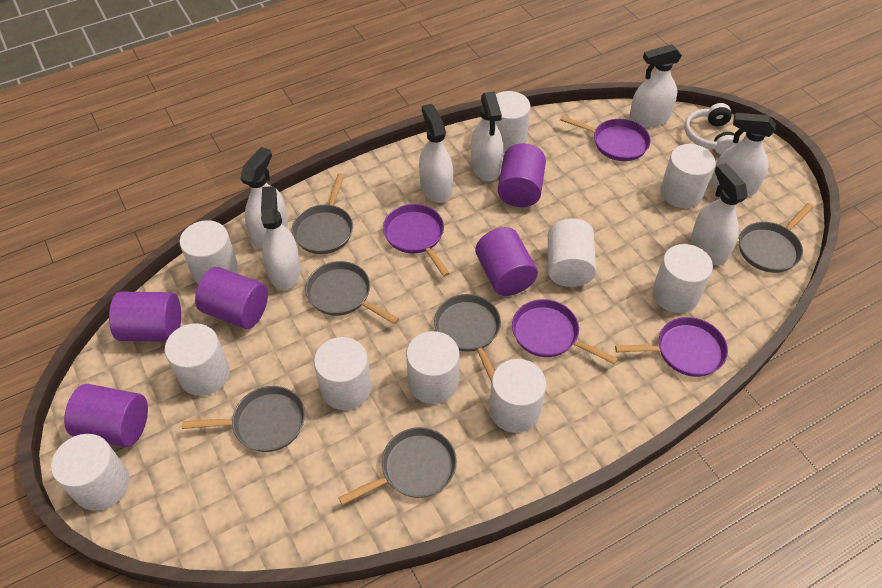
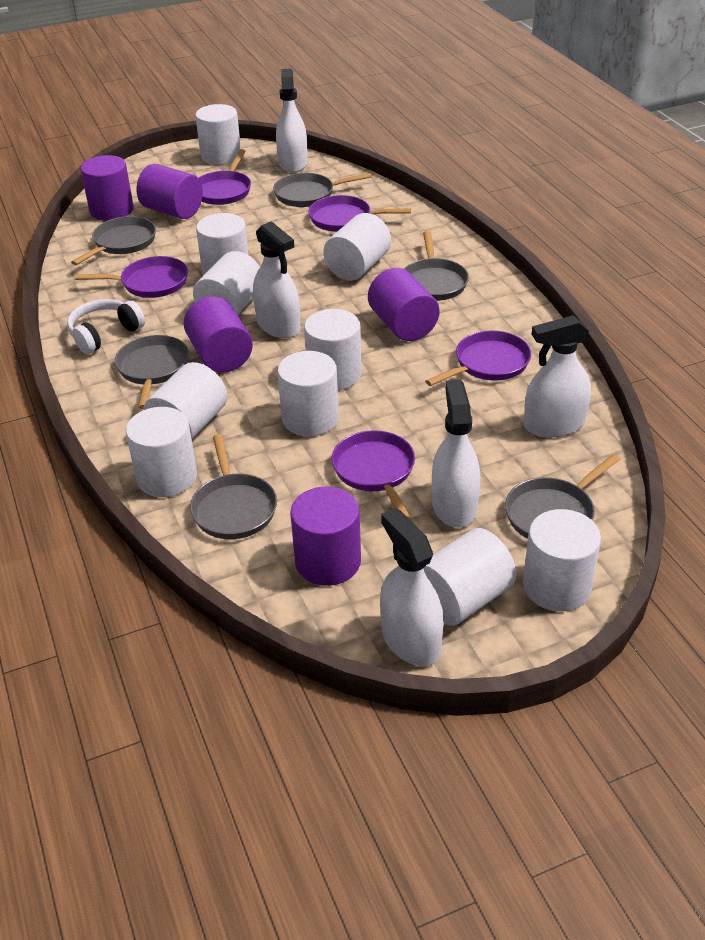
purple pan: 4 -> 5
white spray bottle: 7 -> 5

